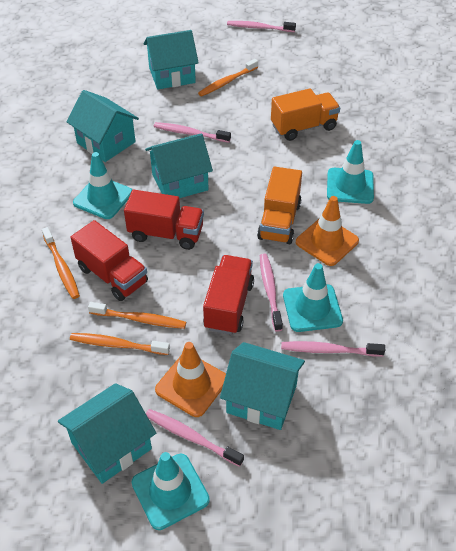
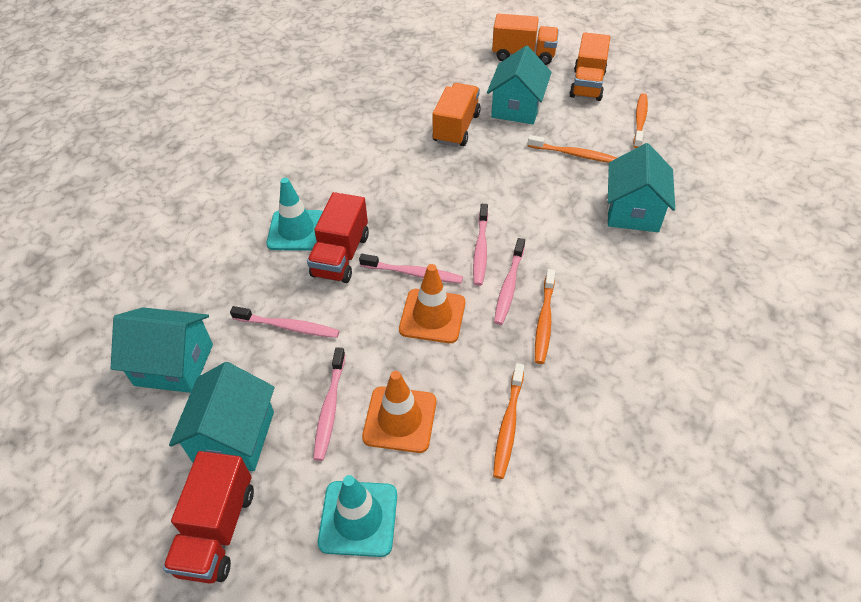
orange truck: 2 -> 3
red truck: 3 -> 2
turquoise house: 5 -> 4
turquoise traffic cone: 4 -> 2

